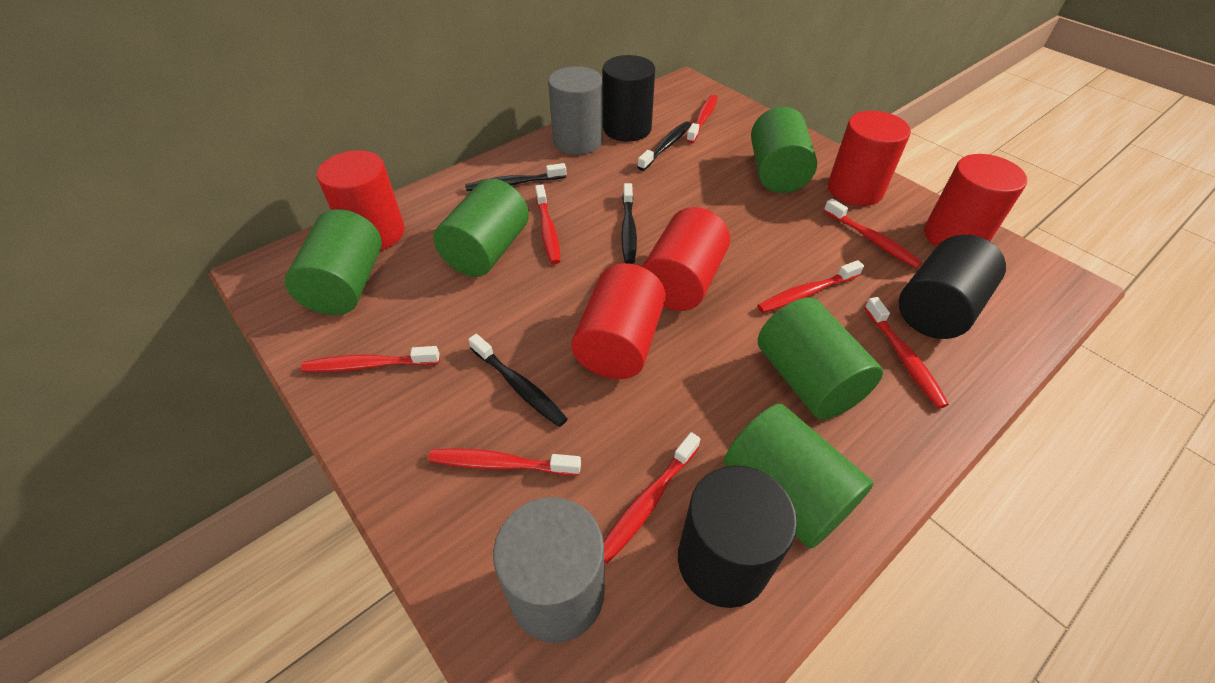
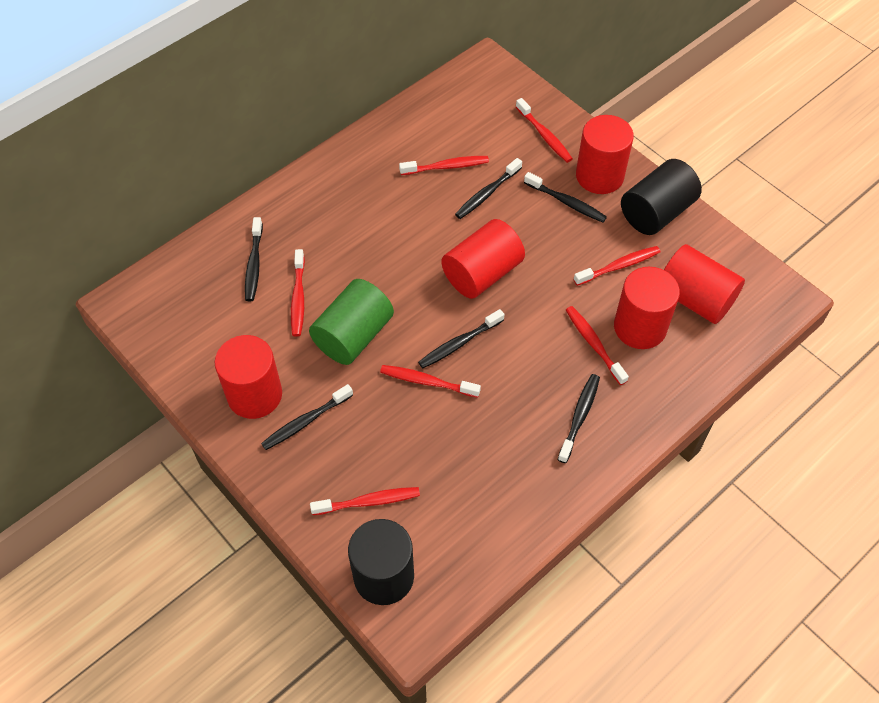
black cylinder: 3 -> 2
black toothbrush: 4 -> 6
green cylinder: 5 -> 1
grey cylinder: 2 -> 0
red toothbrush: 8 -> 7

